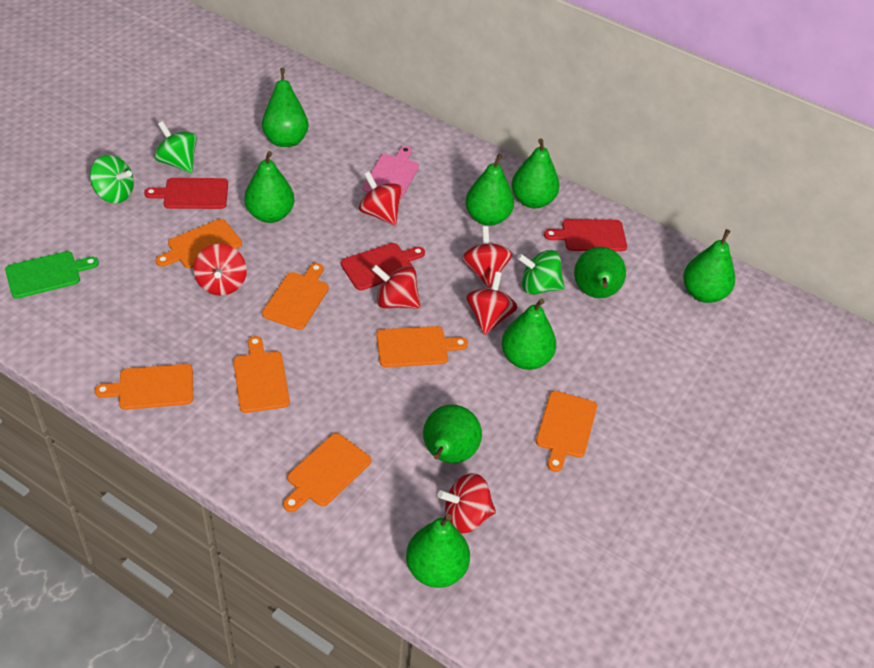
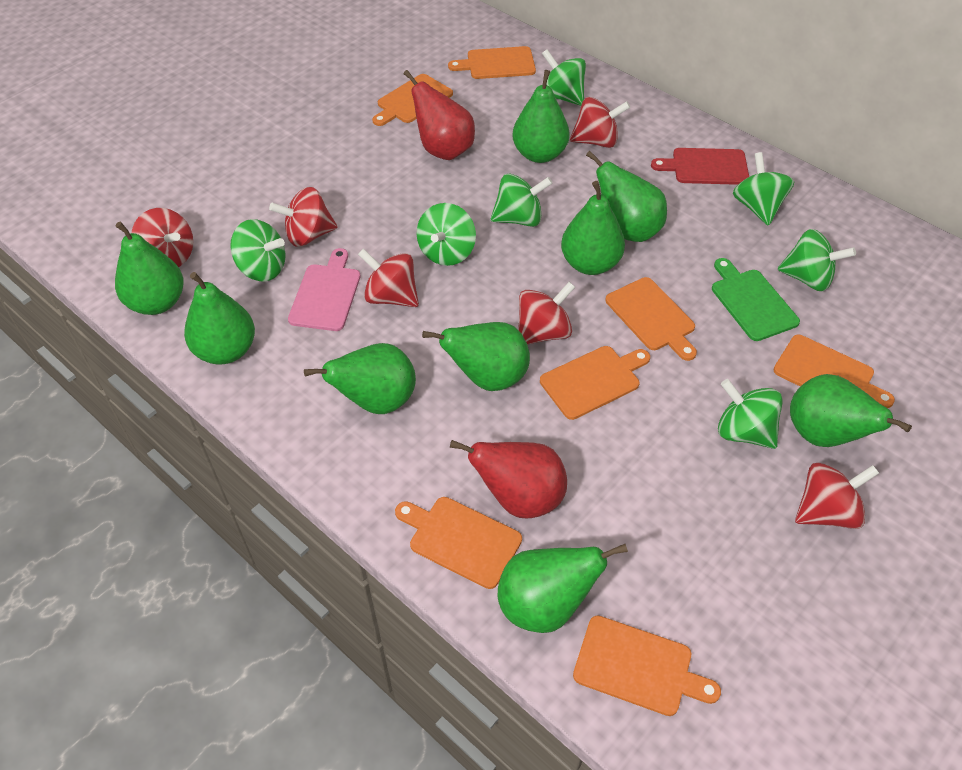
green spinning top: 3 -> 7
red cutting board: 3 -> 1
red pear: 0 -> 2

